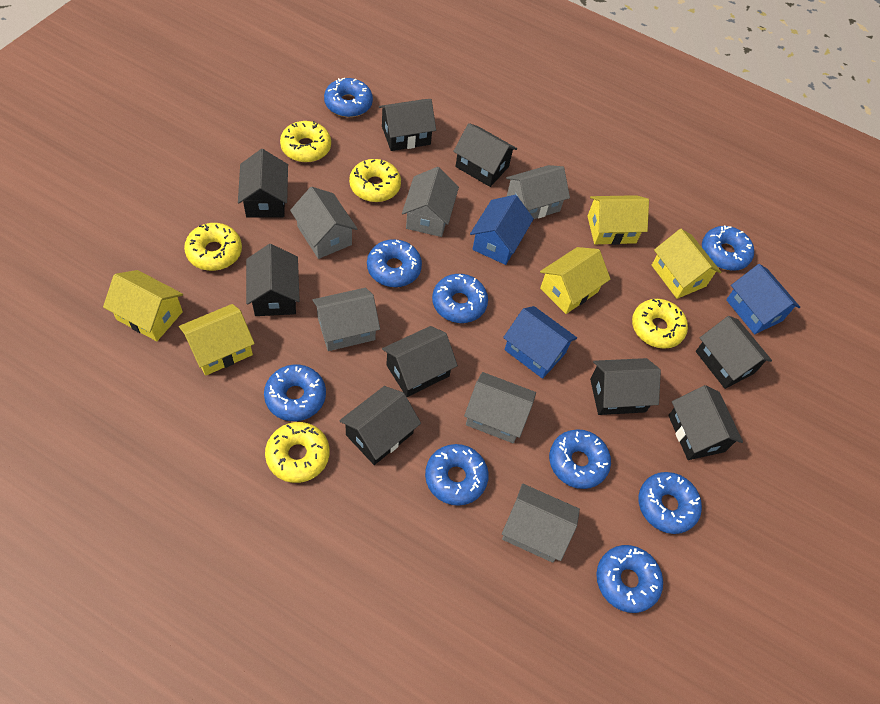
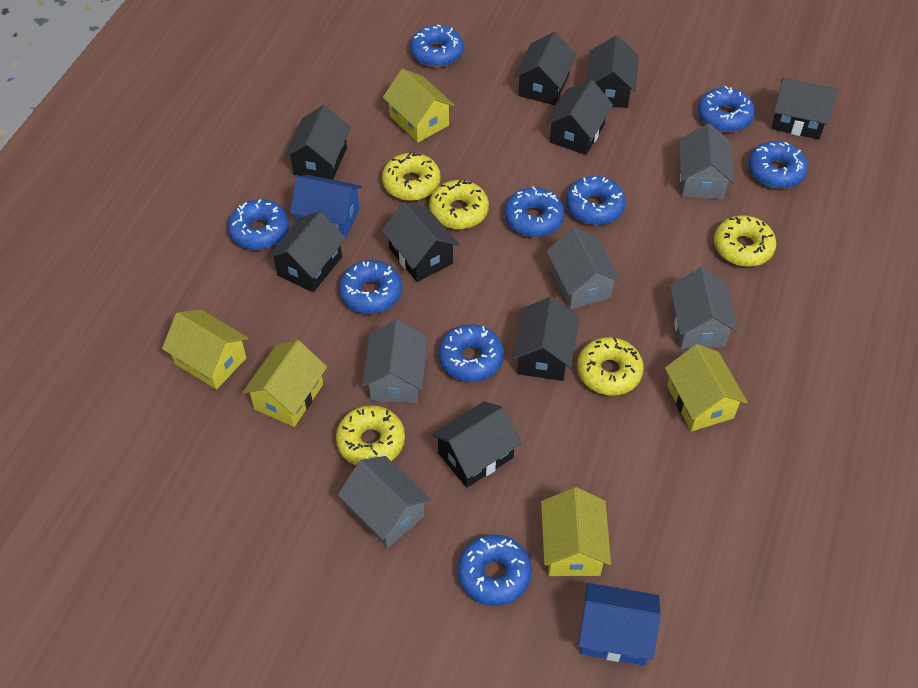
blue house: 3 -> 2
grey house: 6 -> 5

